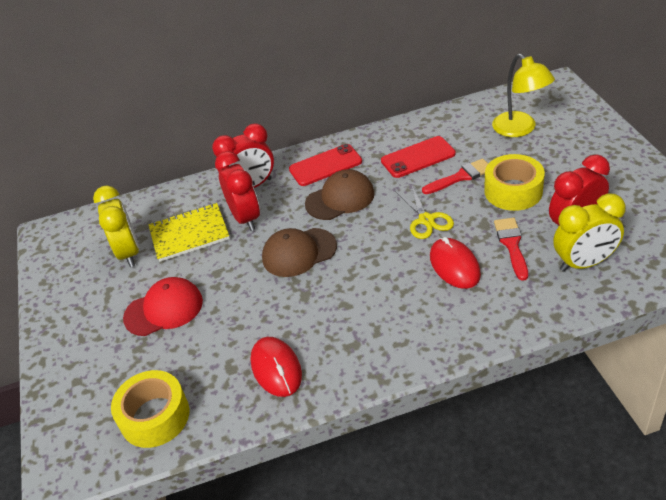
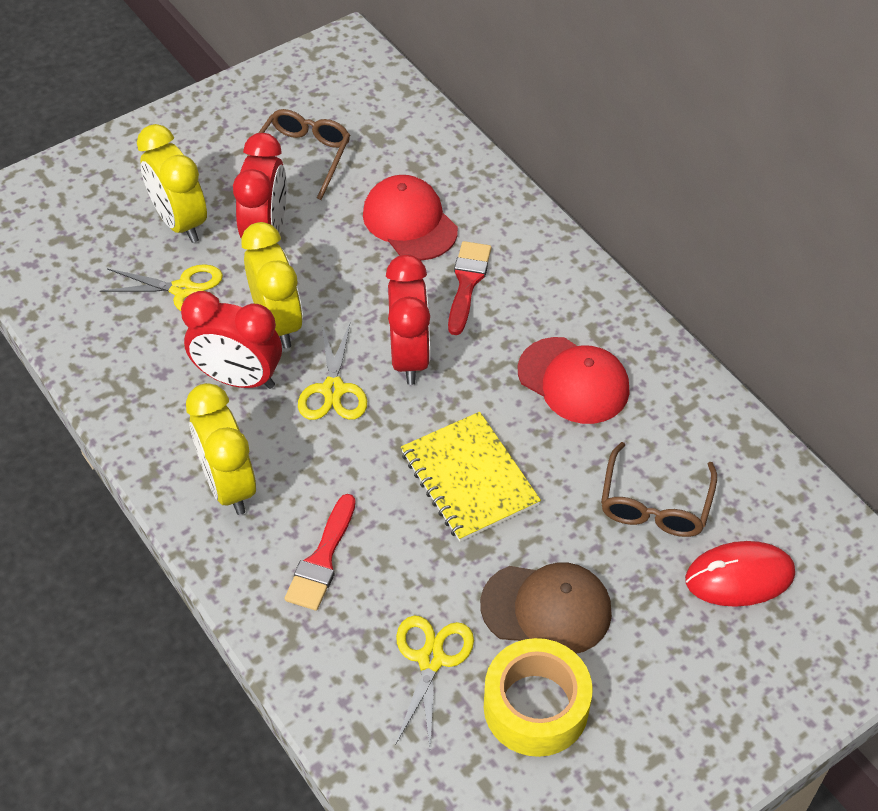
brown cap: 2 -> 1
brown glasses: 0 -> 2
red cap: 1 -> 2
red mouse: 2 -> 1
red phone: 2 -> 0
yellow clock: 2 -> 3
yellow lamp: 1 -> 0
yellow scissors: 1 -> 3
yellow tape: 2 -> 1

